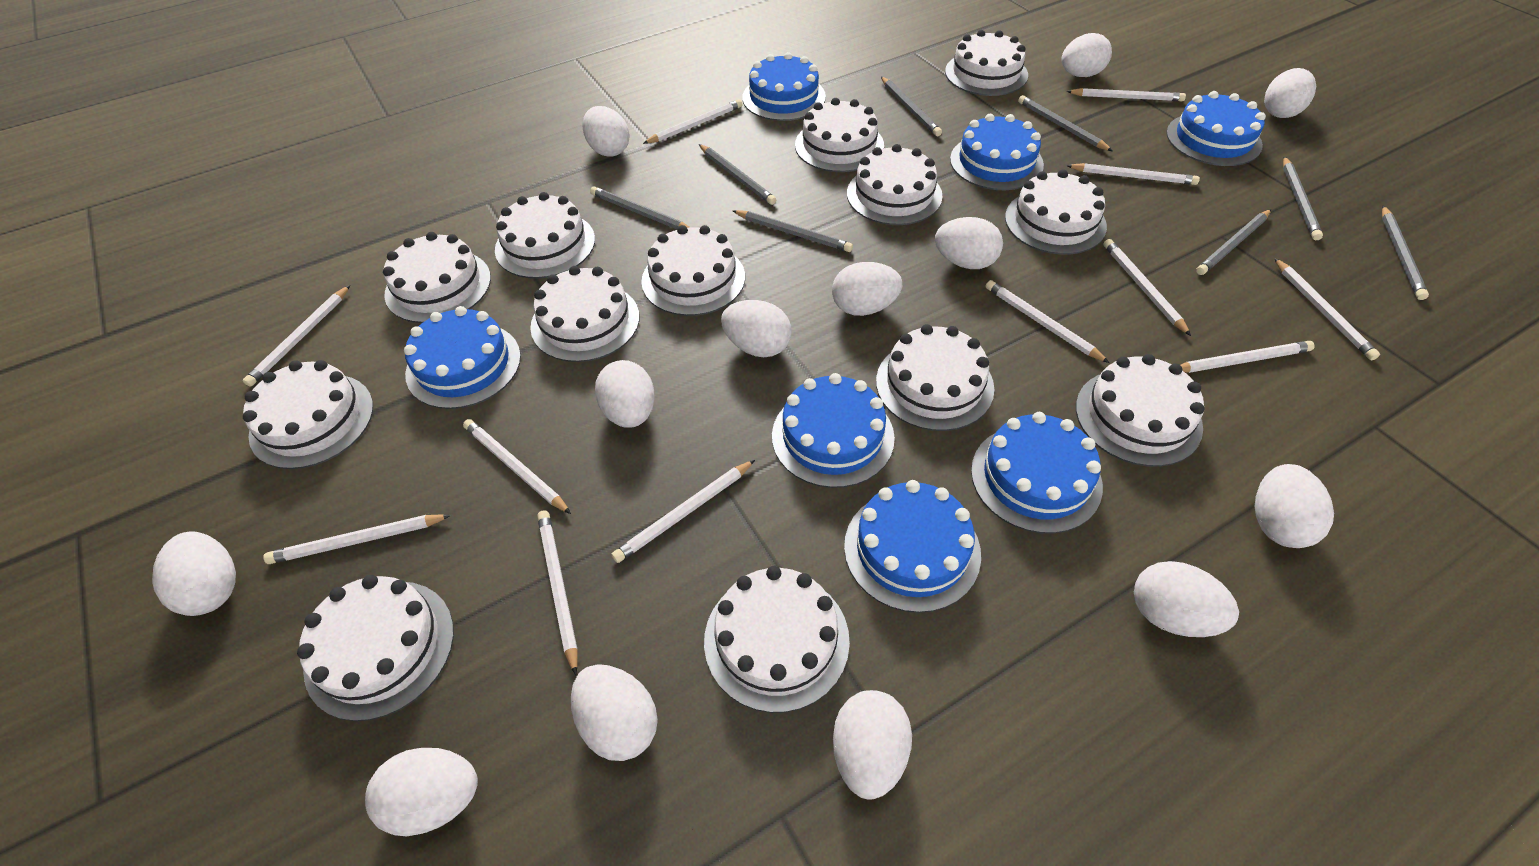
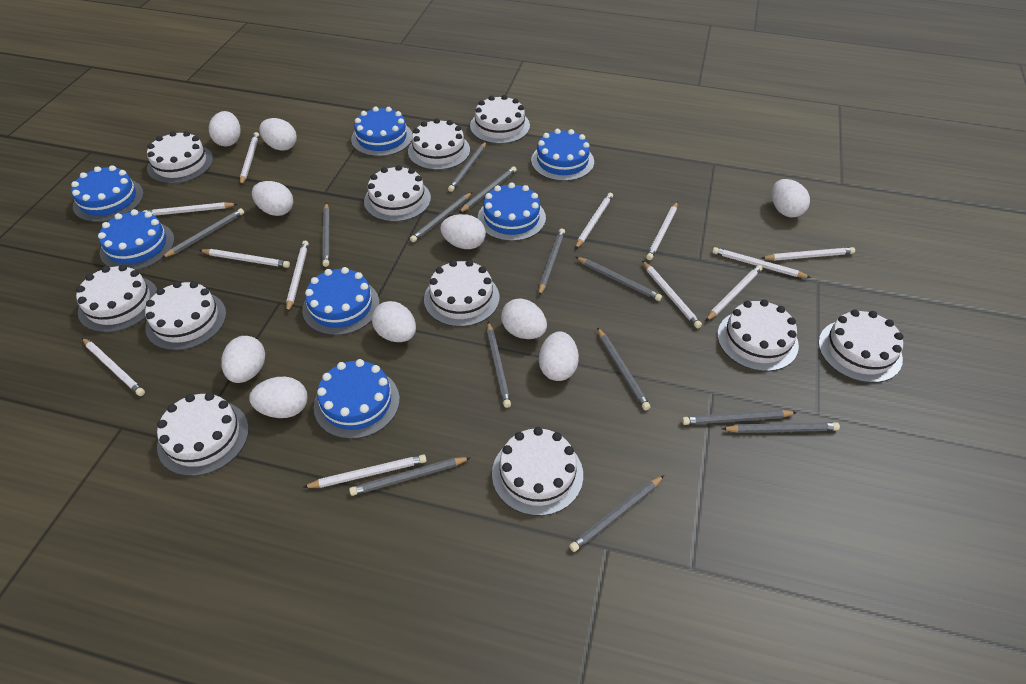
grey pencil: 8 -> 13
white cake: 13 -> 11
white egg: 13 -> 10

